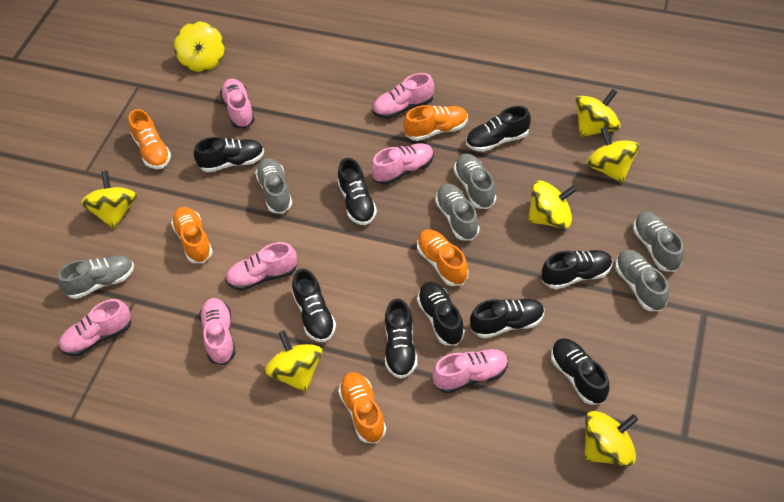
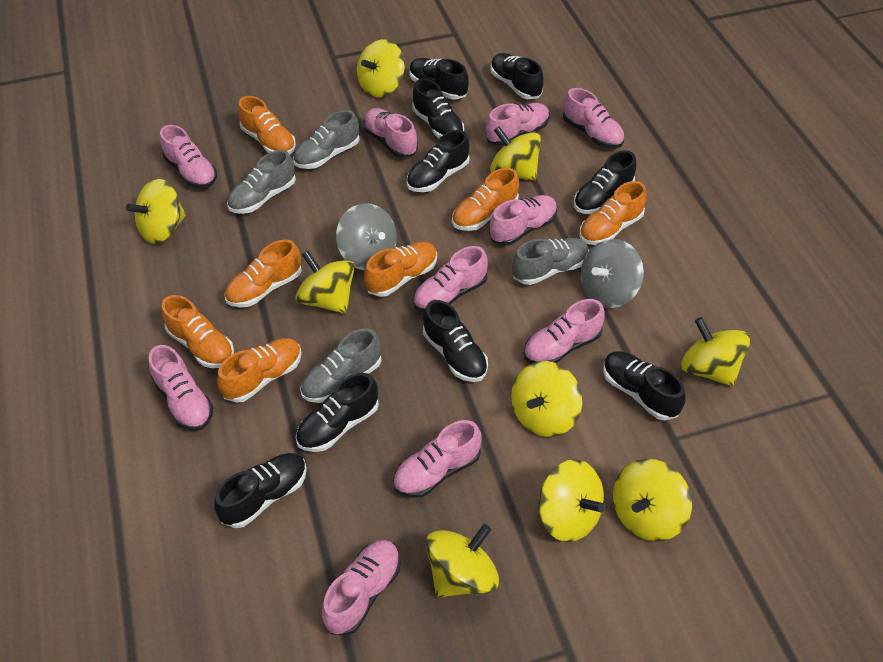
grey shoe: 6 -> 4
grey spinning top: 0 -> 2
orange shoe: 5 -> 7
pink shoe: 7 -> 10
yellow spinning top: 7 -> 9

